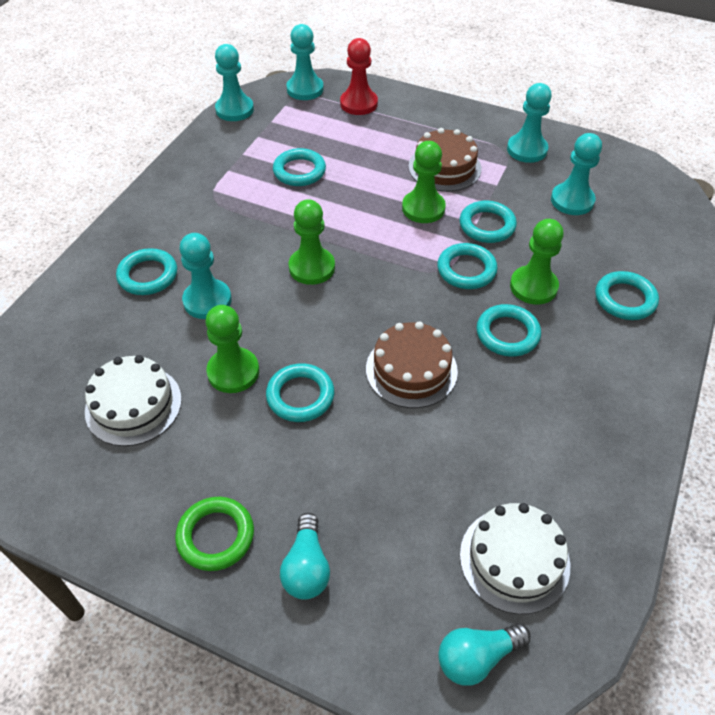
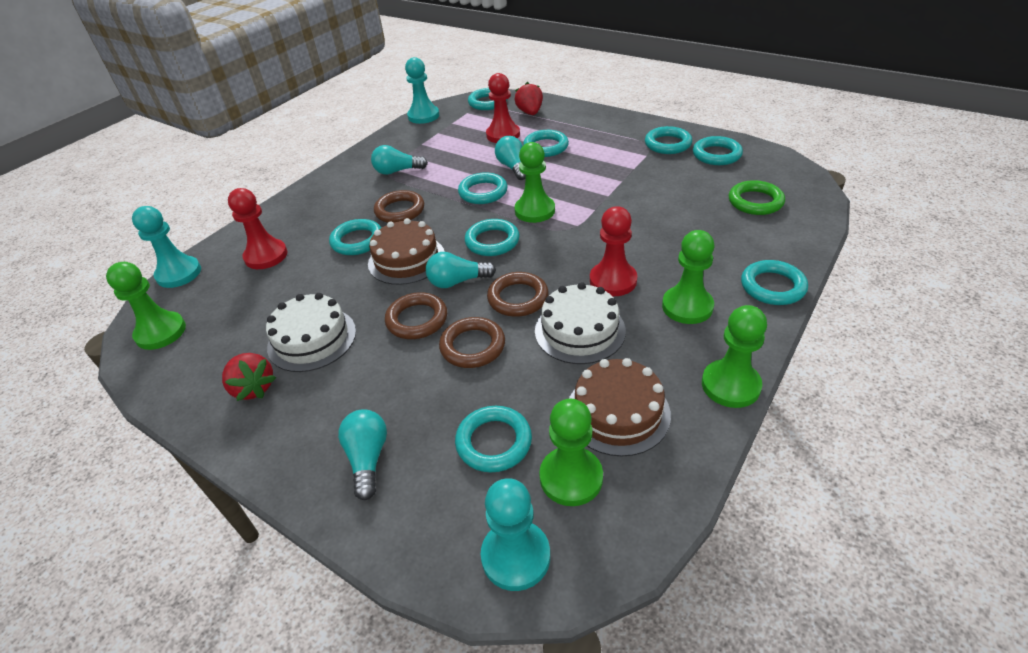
brown ring: 0 -> 4
green pawn: 4 -> 5
red pawn: 1 -> 3
red strawberry: 0 -> 2
turquoise light bulb: 2 -> 4
turquoise pawn: 5 -> 3
turquoise ring: 7 -> 9

